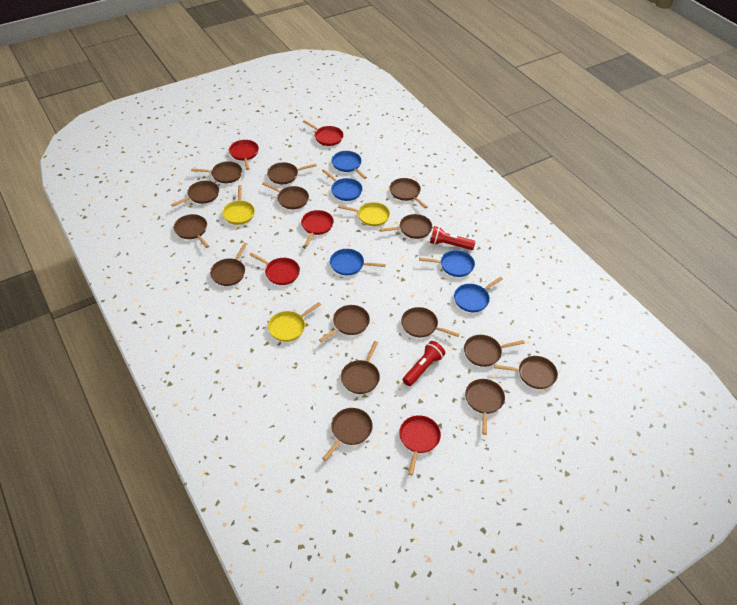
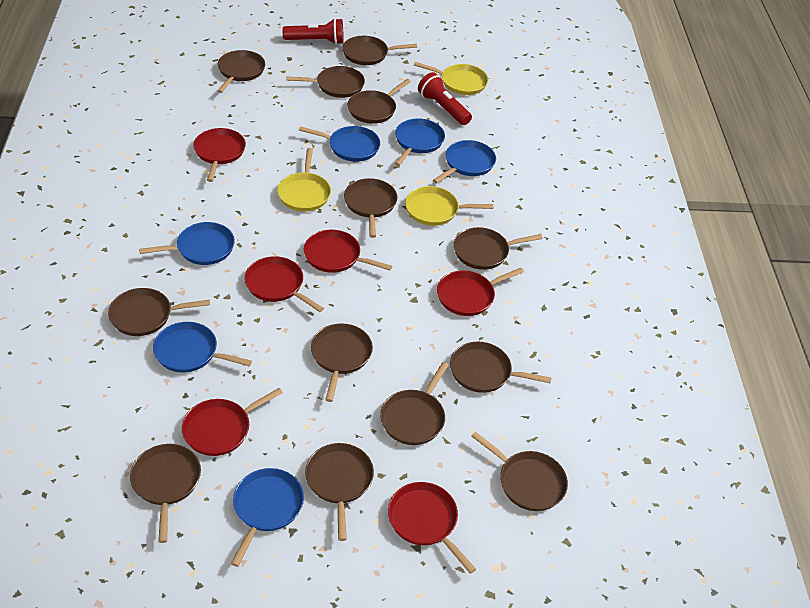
blue pan: 5 -> 6
brown pan: 15 -> 13
red pan: 5 -> 6

